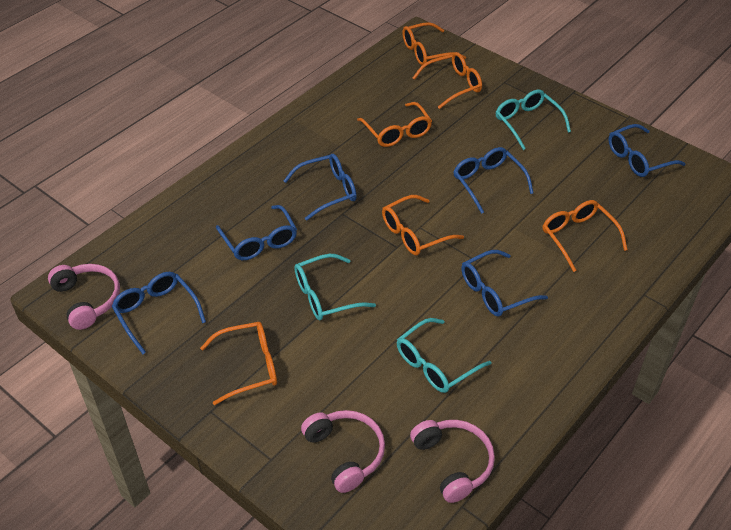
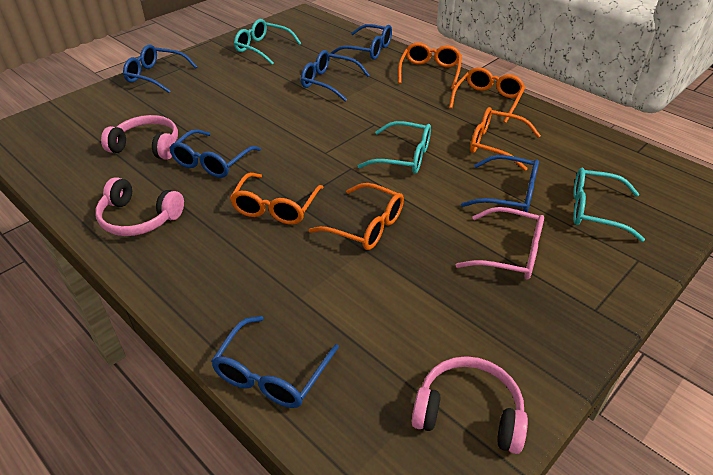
orange glasses: 6 -> 5
pink glasses: 0 -> 1

